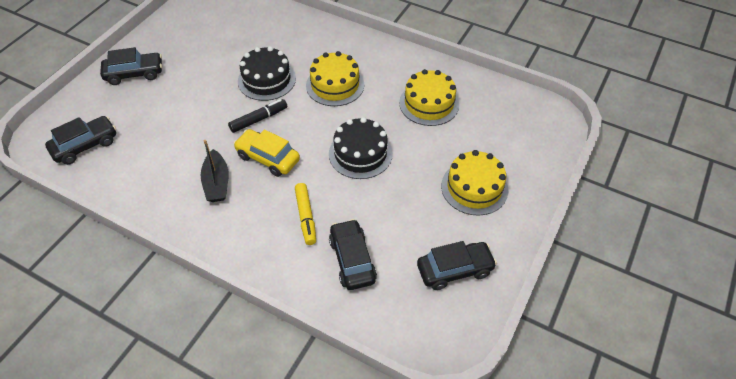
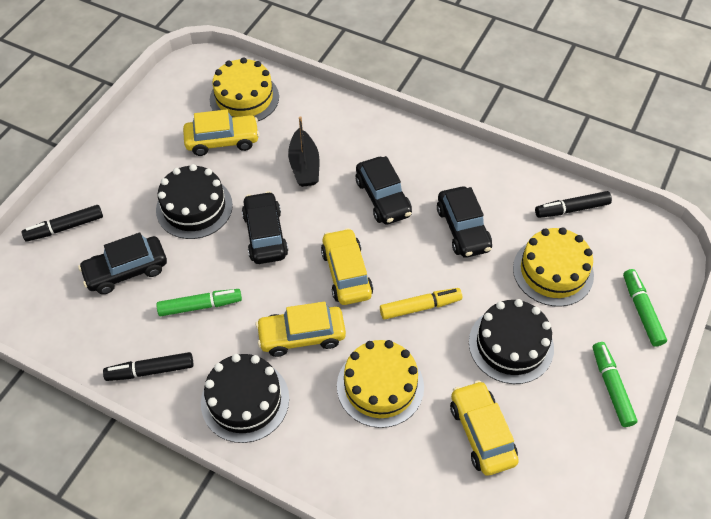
black cake: 2 -> 3
black marker: 1 -> 3
green marker: 0 -> 3
yellow car: 1 -> 4

